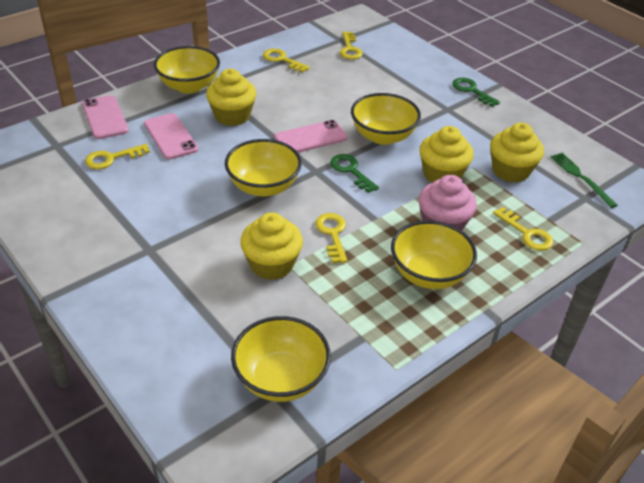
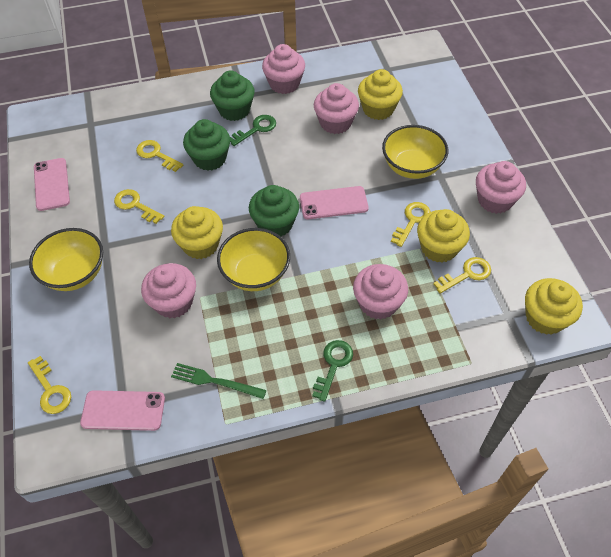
green cupcake: 0 -> 3
pink cupcake: 1 -> 5
yellow bowl: 5 -> 3

